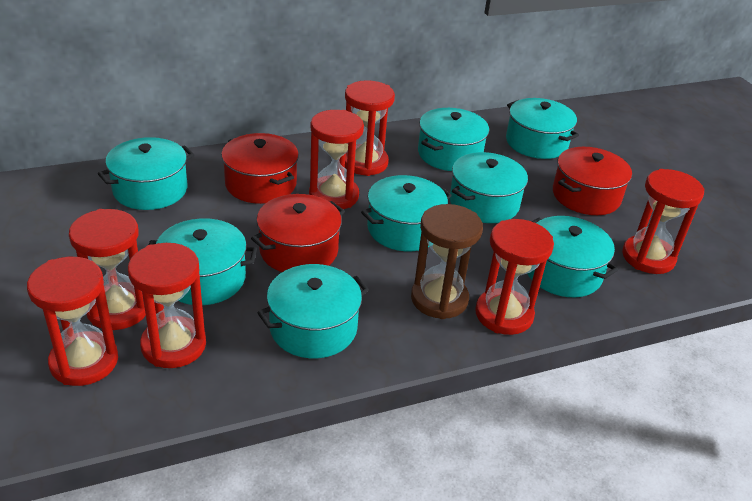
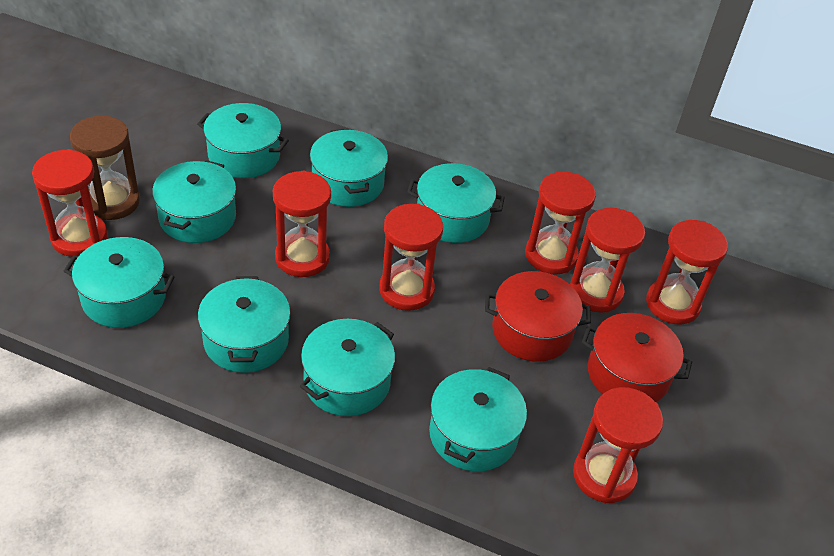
red pot: 3 -> 2

